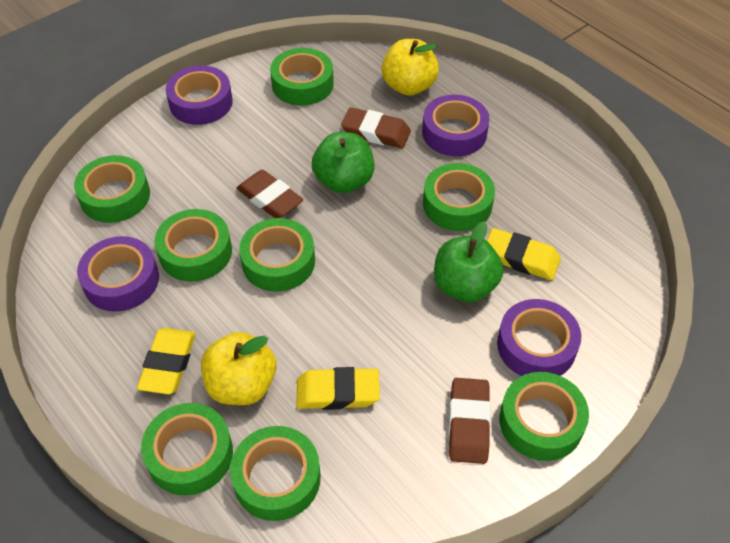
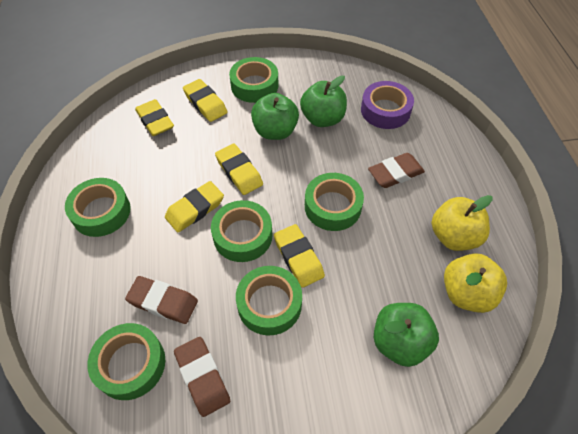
green apple: 2 -> 3
green tape: 8 -> 6
purple tape: 4 -> 1
yellow eraser: 3 -> 5

